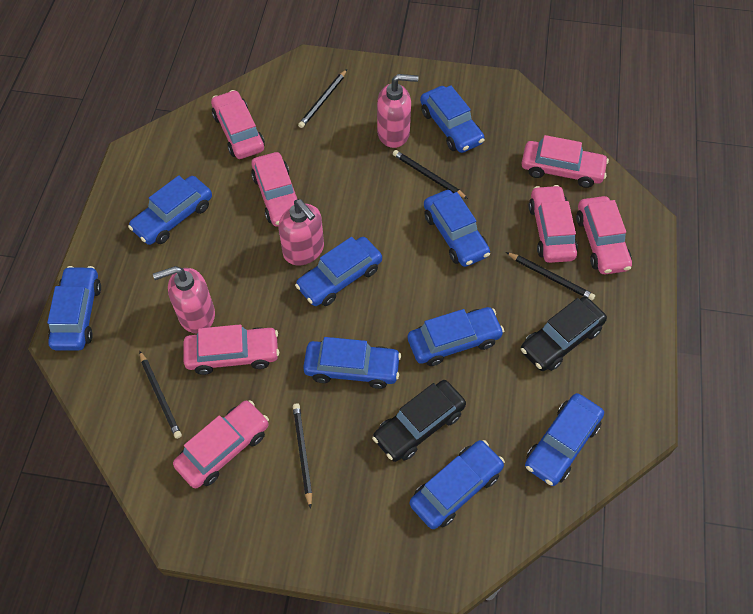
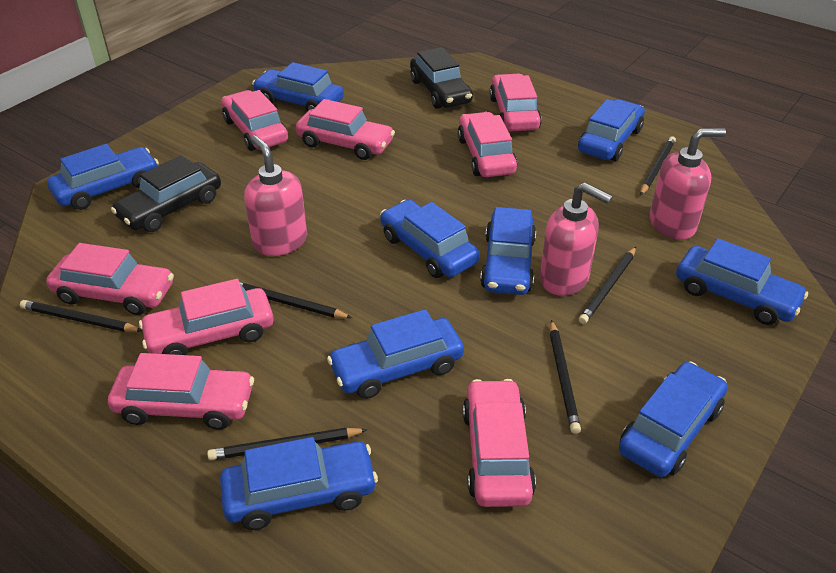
black pencil: 5 -> 6
pink car: 7 -> 8

